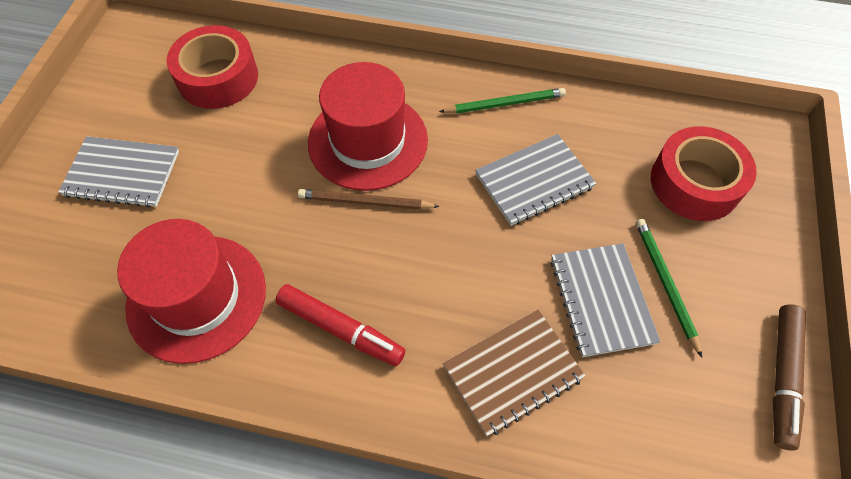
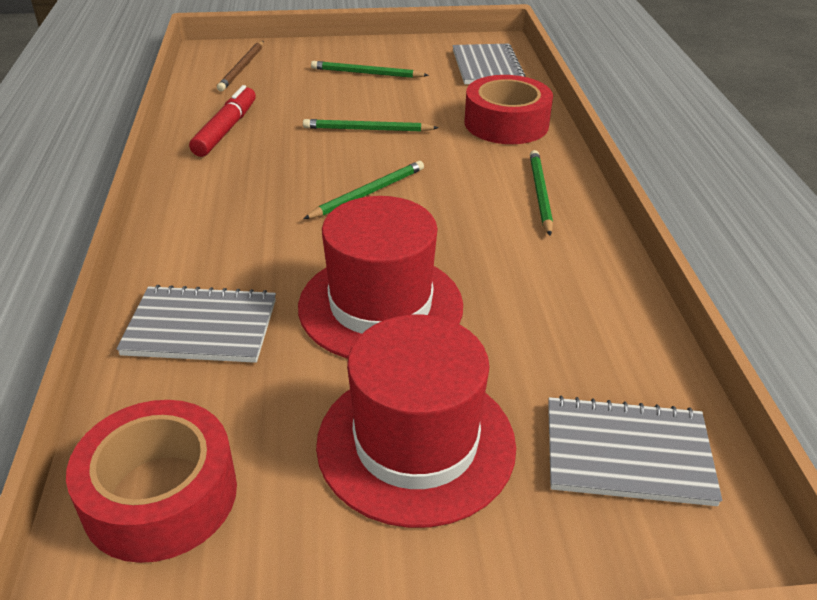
brown marker: 1 -> 0
brown notebook: 1 -> 0
green pencil: 2 -> 4

